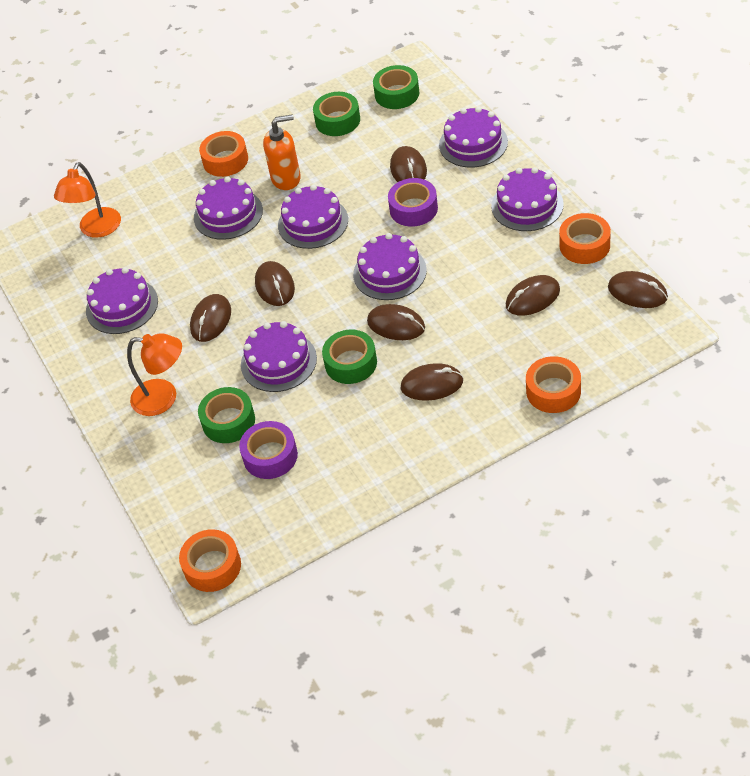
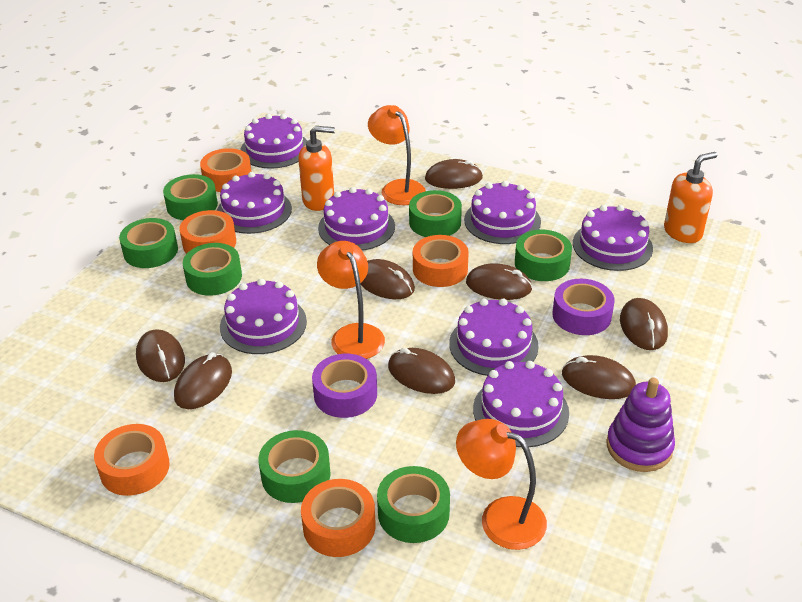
brown mouse: 7 -> 8
green tape: 4 -> 7
orange lamp: 2 -> 3
orange soap dispenser: 1 -> 2
orange tape: 4 -> 5
purple cake: 7 -> 8
purple stacking toy: 0 -> 1

